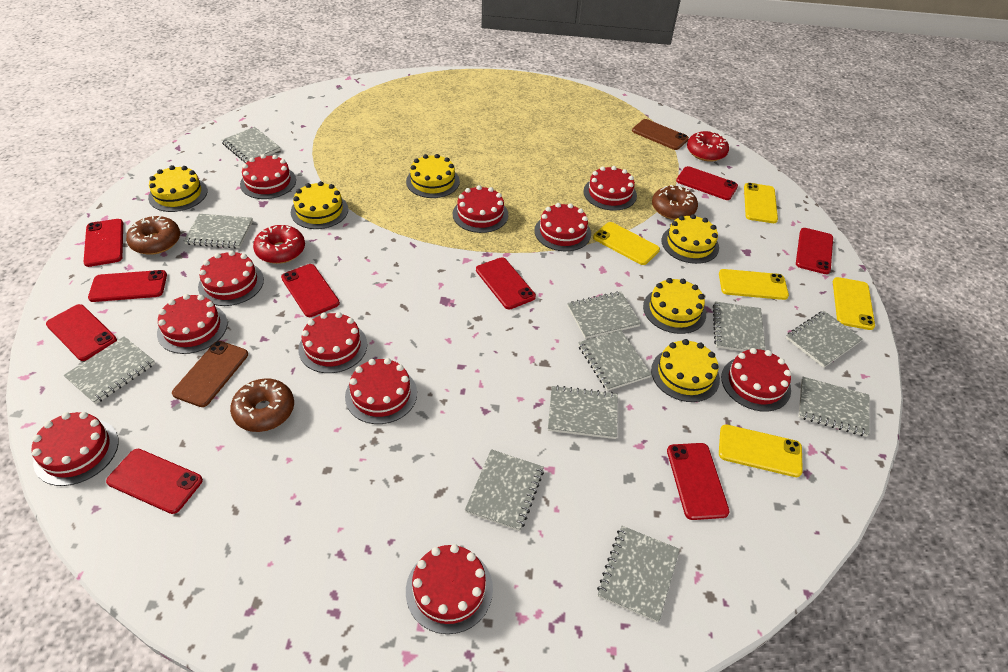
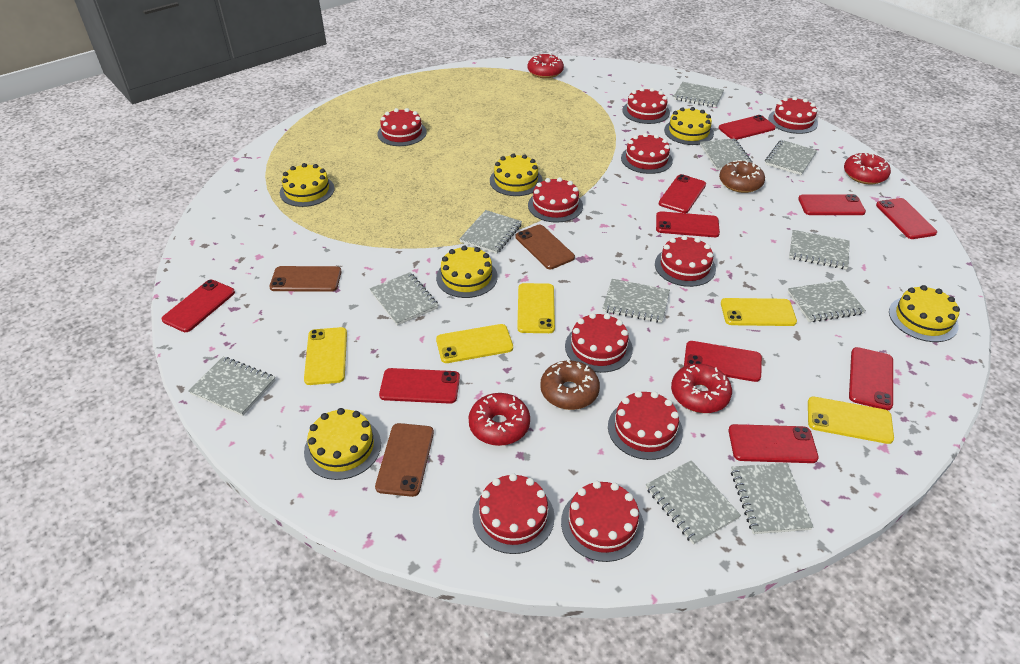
brown donut: 3 -> 2
brown phone: 2 -> 3
red cake: 11 -> 10
red donut: 2 -> 4
red phone: 9 -> 10

